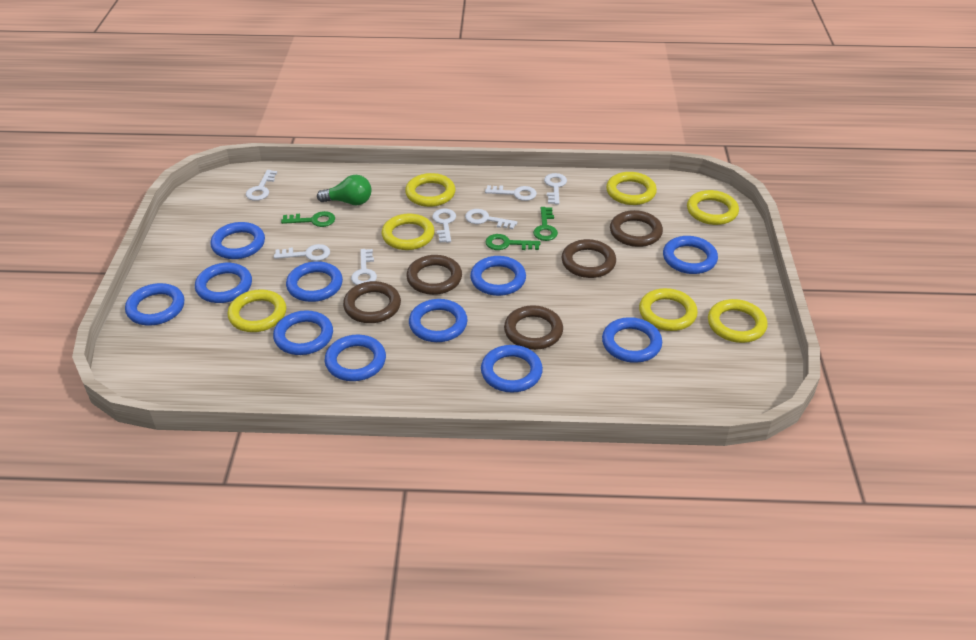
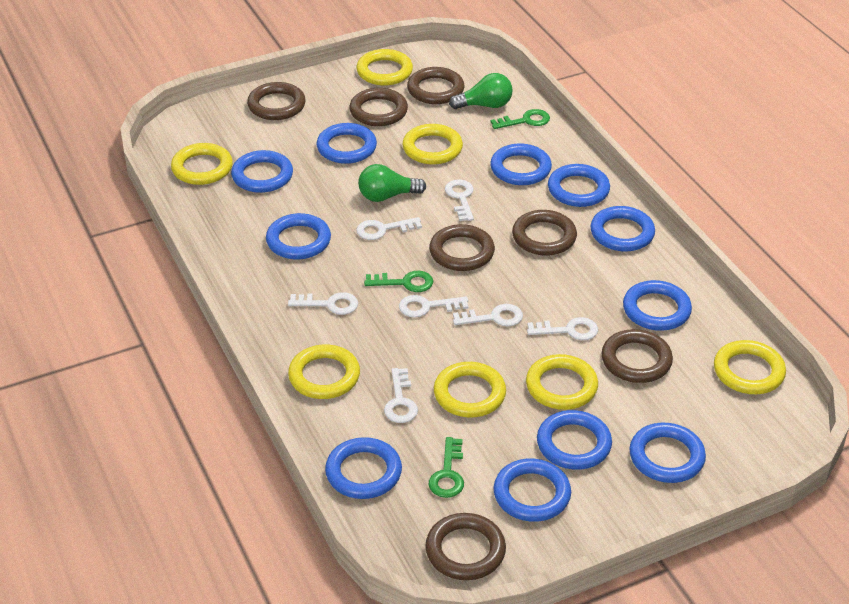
brown ring: 5 -> 7
green light bulb: 1 -> 2

